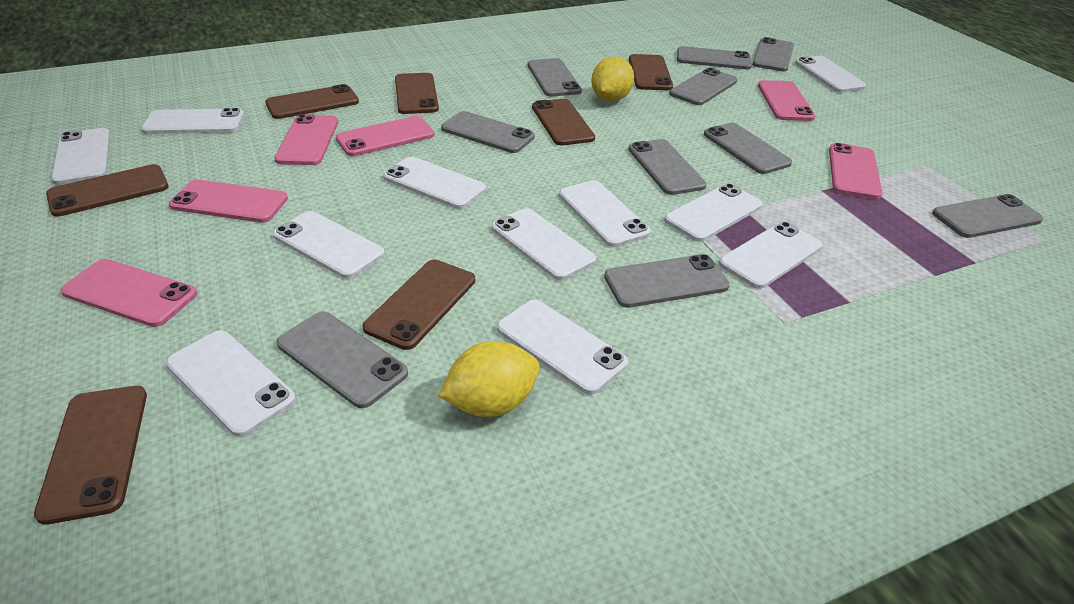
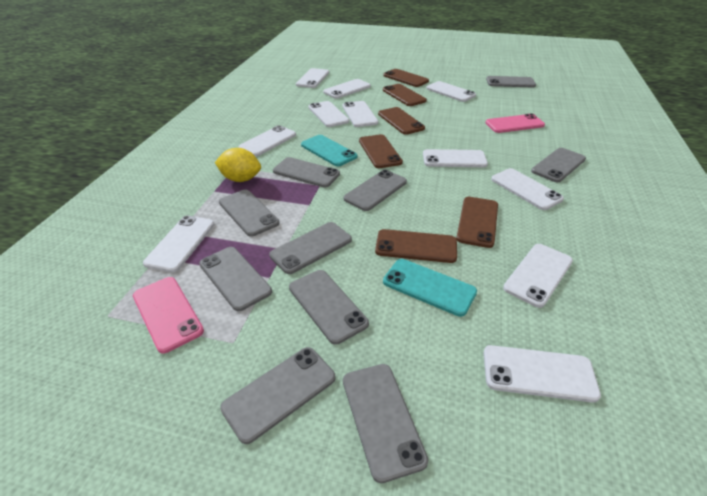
brown phone: 7 -> 6
pink phone: 6 -> 2
turquoise phone: 0 -> 2
yellow lemon: 2 -> 1

